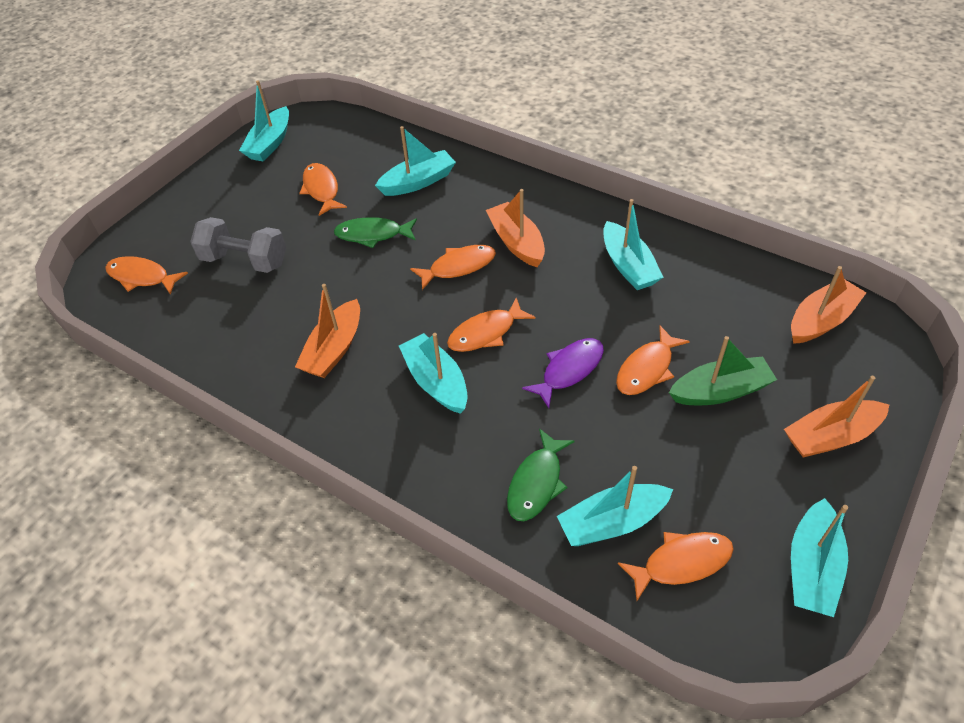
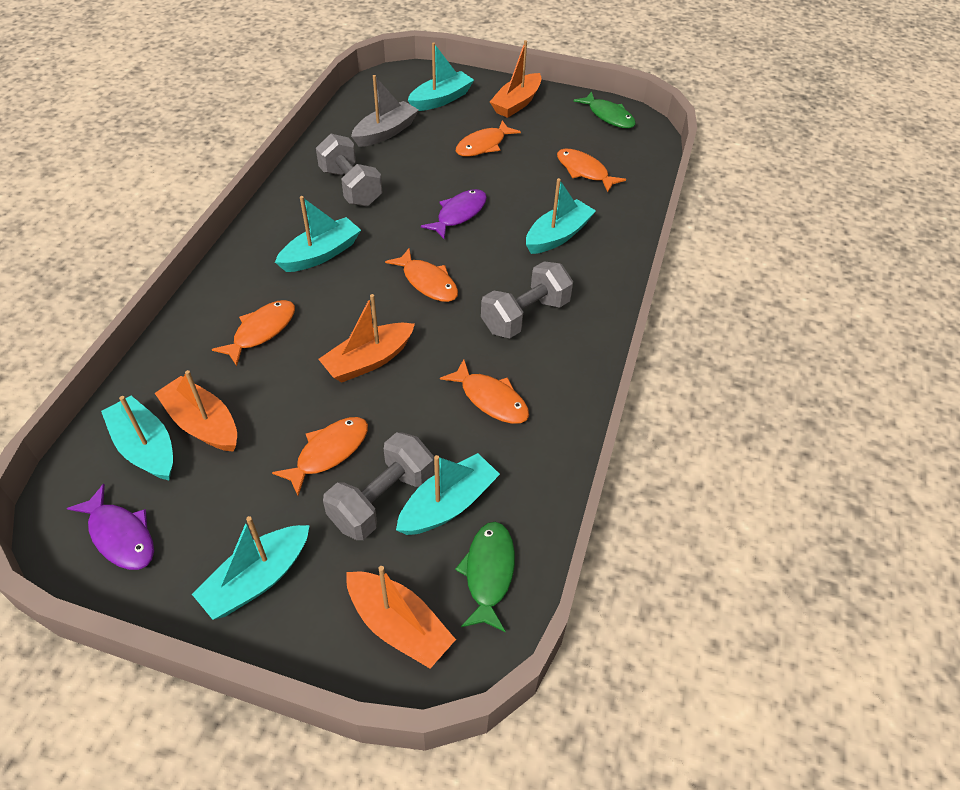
green boat: 1 -> 0
grey boat: 0 -> 1
grey dumbbell: 1 -> 3
purple fish: 1 -> 2

